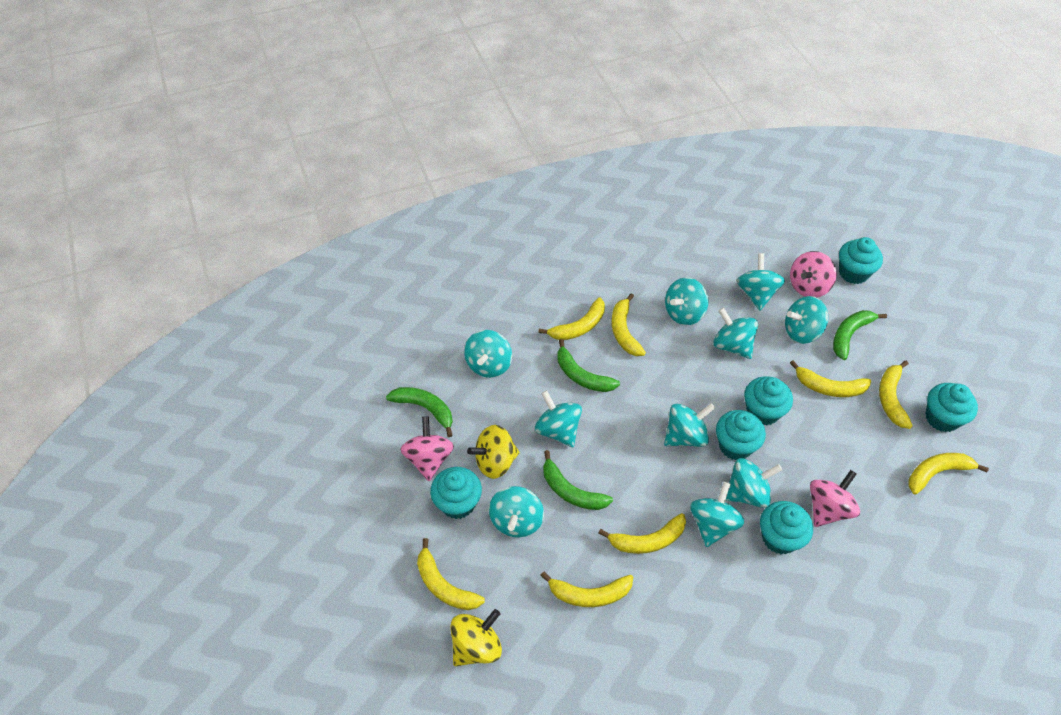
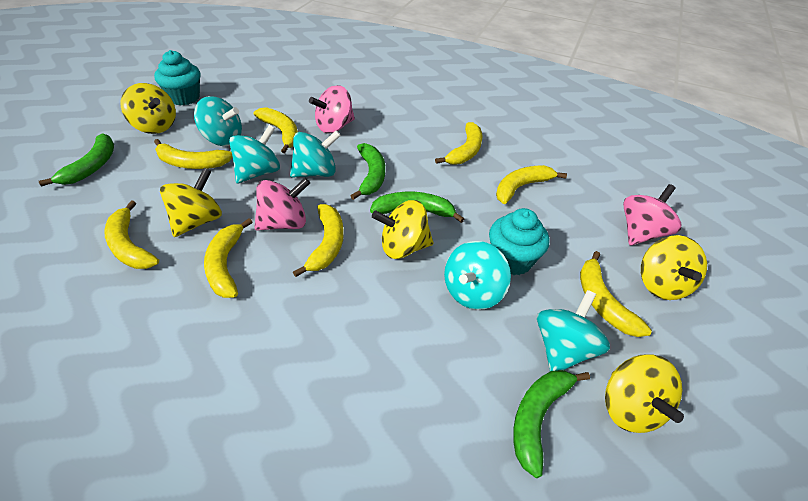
turquoise cupcake: 6 -> 2
turquoise spinning top: 10 -> 5
yellow spinning top: 2 -> 5

